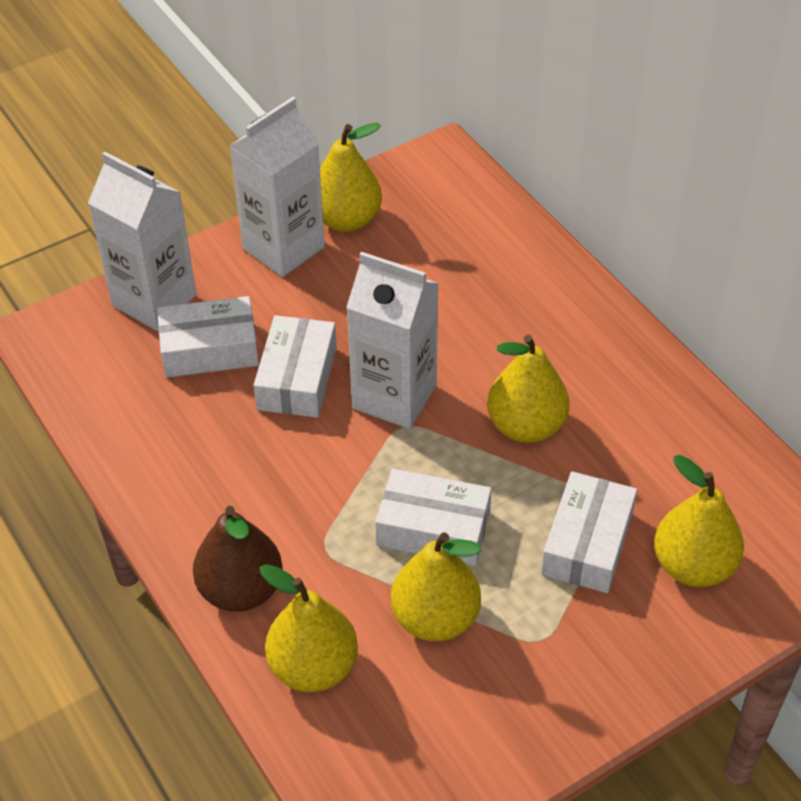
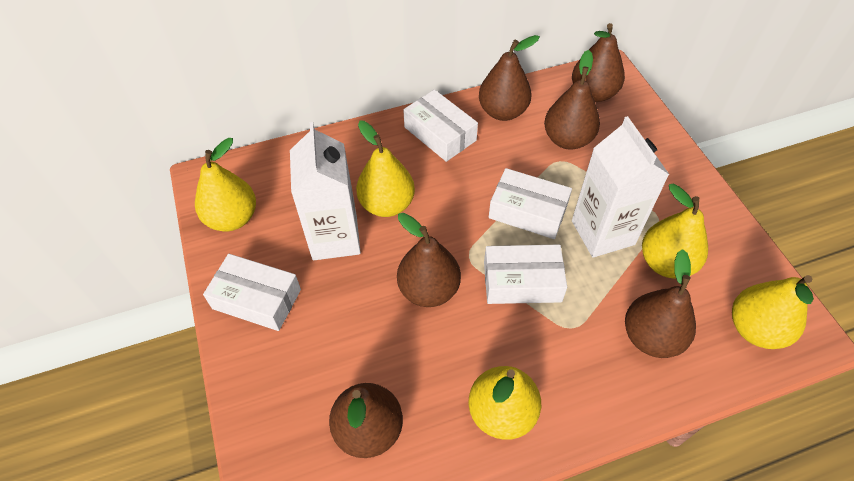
brown pear: 1 -> 6
white carton: 3 -> 2

